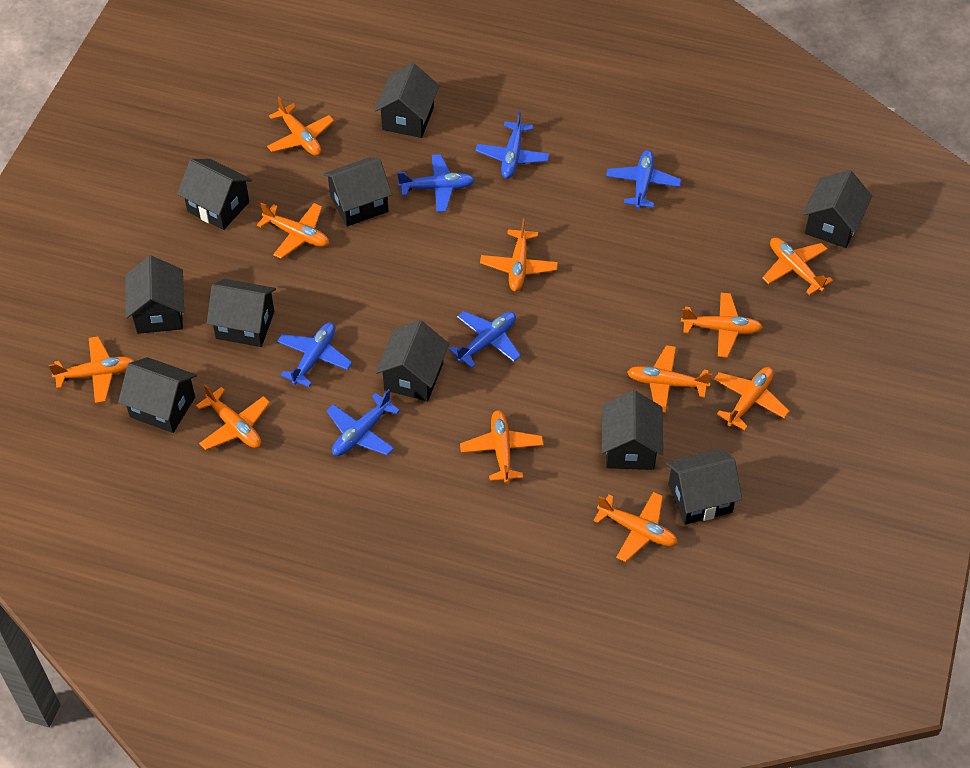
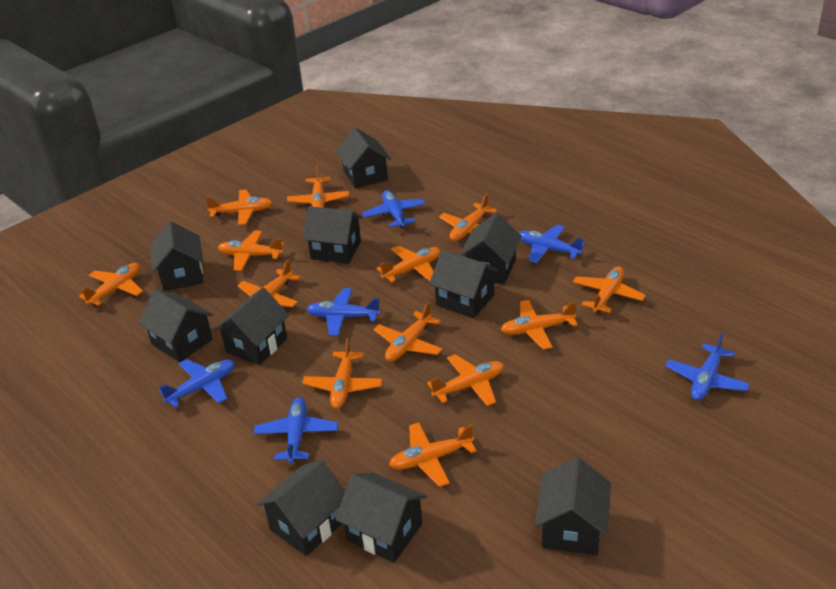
orange plane: 11 -> 13

